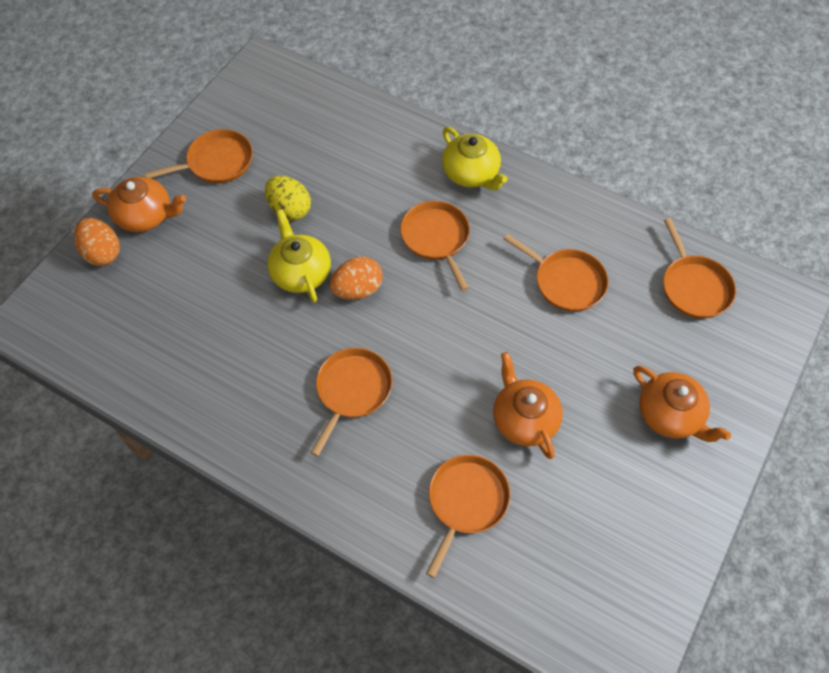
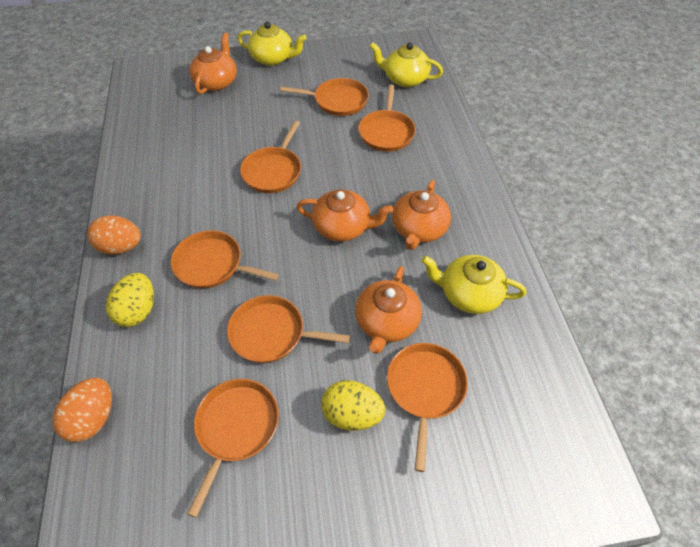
orange pan: 6 -> 7
orange teapot: 3 -> 4
yellow egg: 1 -> 2
yellow teapot: 2 -> 3

